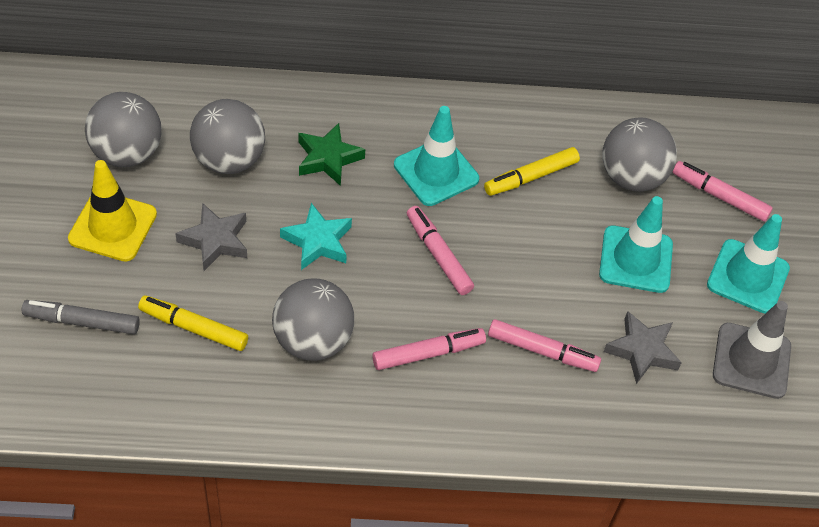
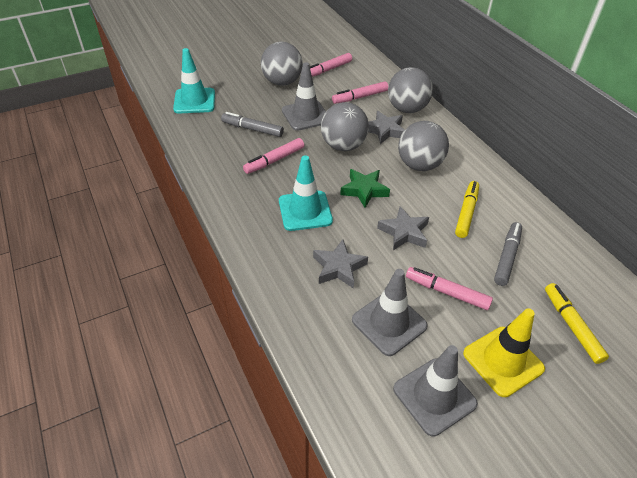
grey marker: 1 -> 2
grey star: 2 -> 3
grey traffic cone: 1 -> 3
turquoise star: 1 -> 0
turquoise traffic cone: 3 -> 2

